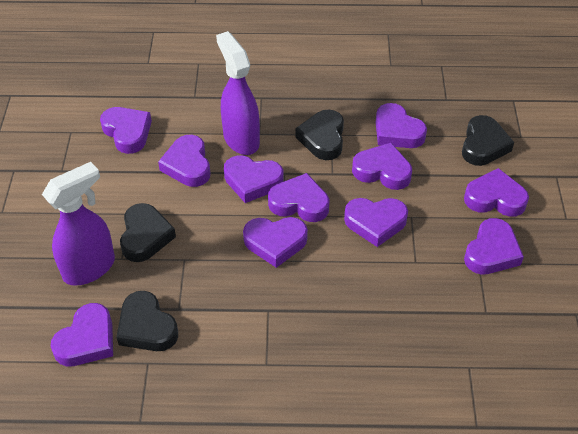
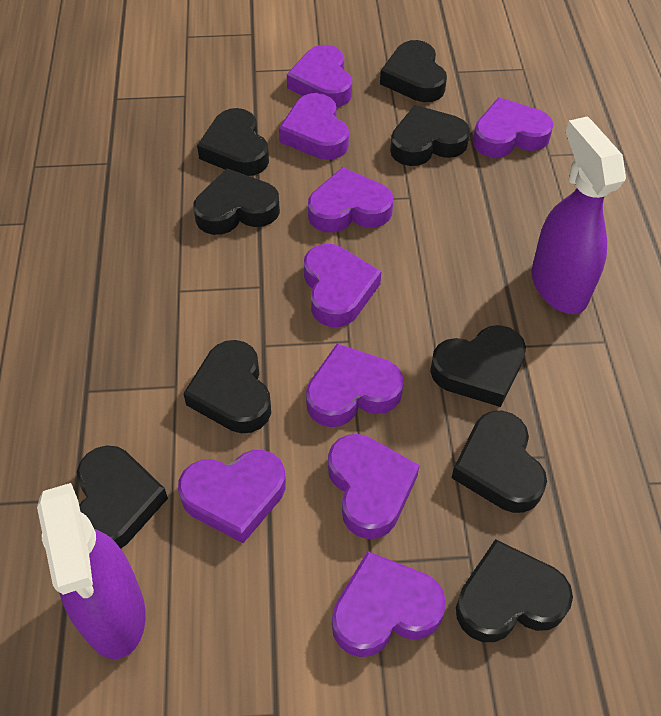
black heart: 4 -> 9
purple heart: 11 -> 9

